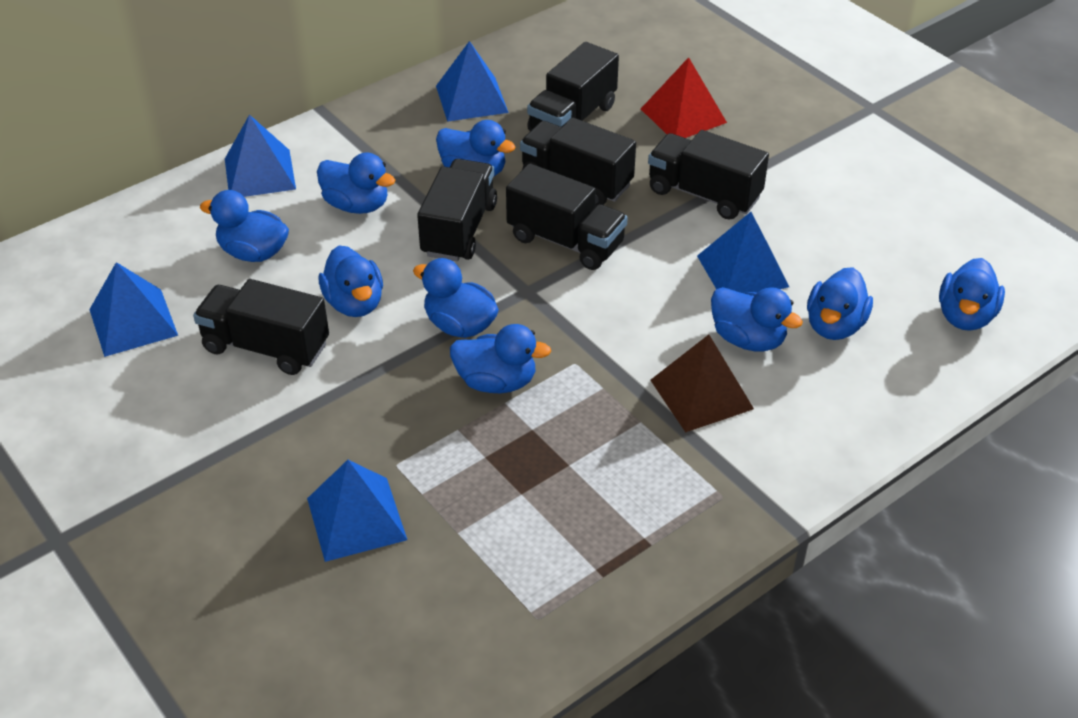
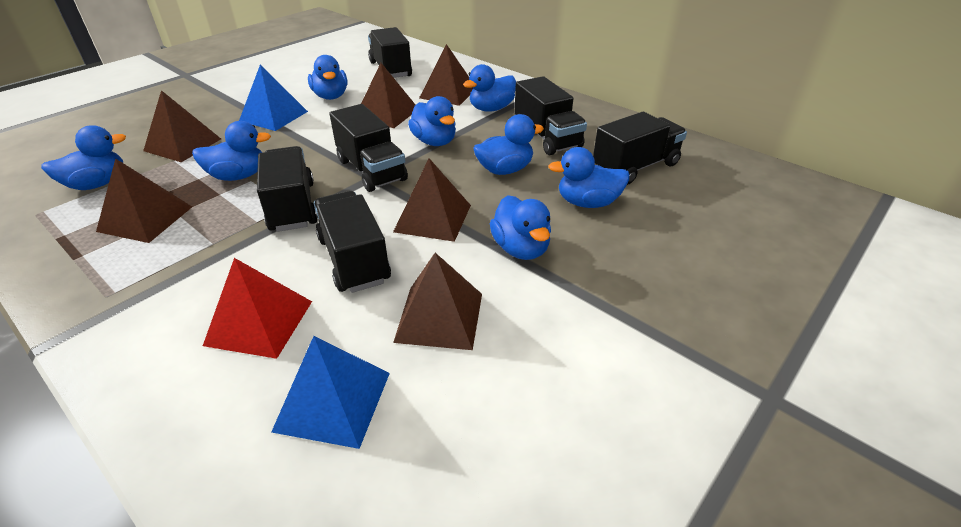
blue duck: 9 -> 8
blue pyramid: 5 -> 2
brown pyramid: 1 -> 6

